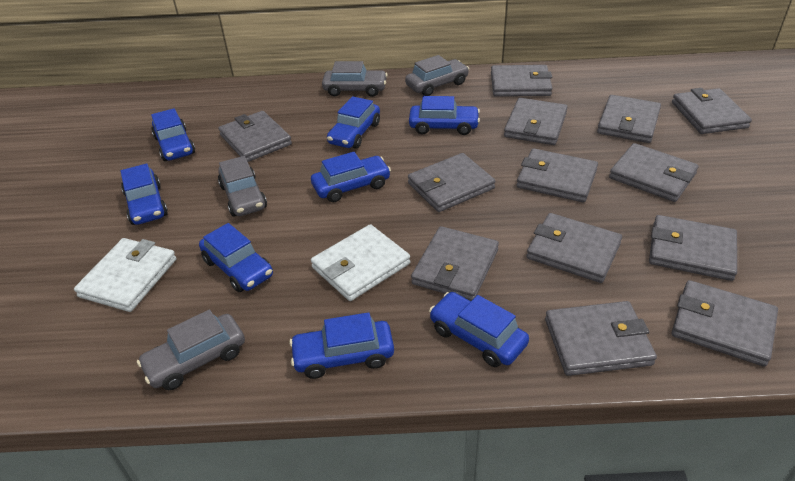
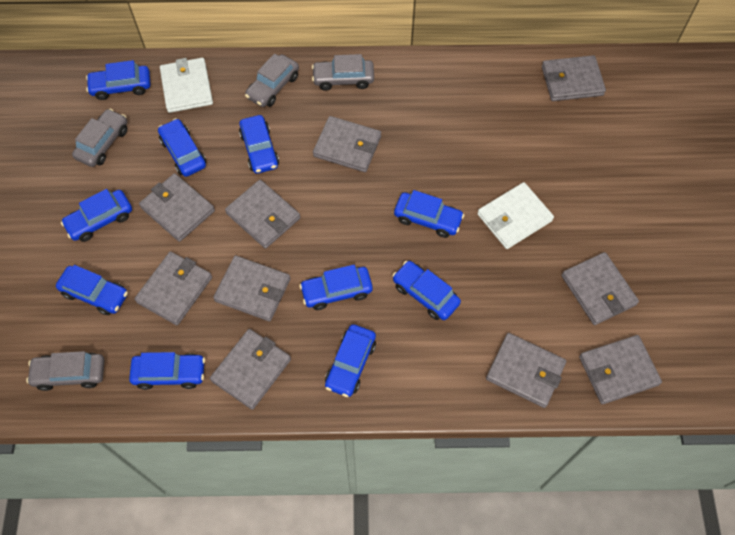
blue car: 8 -> 10
grey wallet: 13 -> 10

